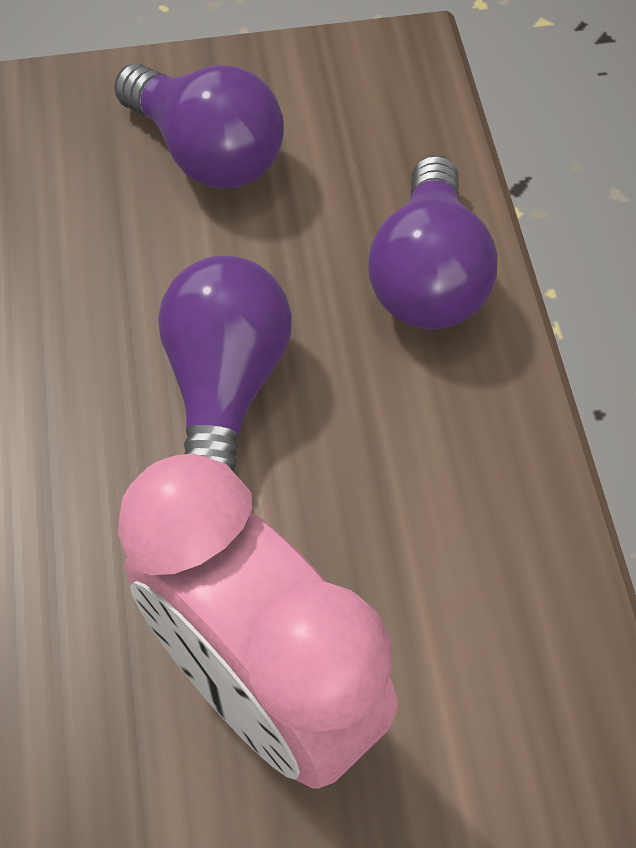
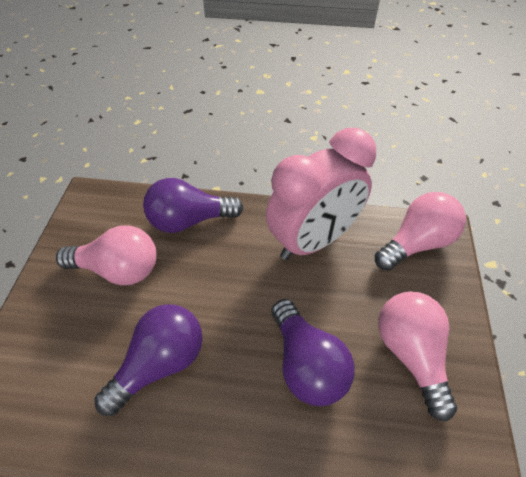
pink light bulb: 0 -> 3

